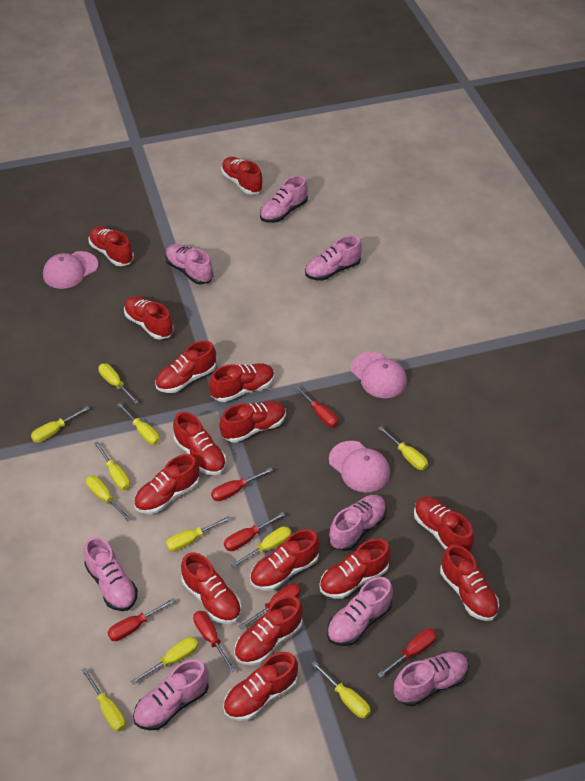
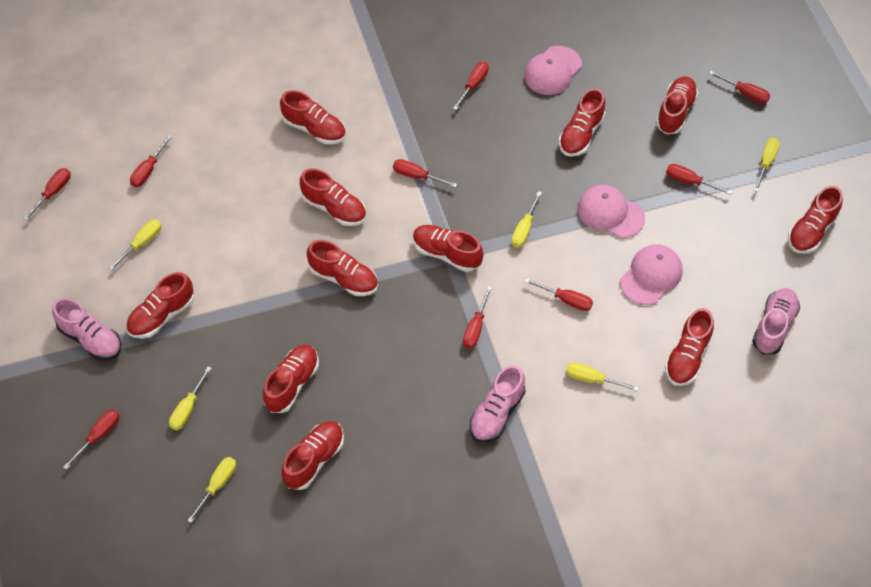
pink shoe: 8 -> 3
red screwdriver: 7 -> 9
red shoe: 15 -> 11
yellow screwdriver: 11 -> 6

